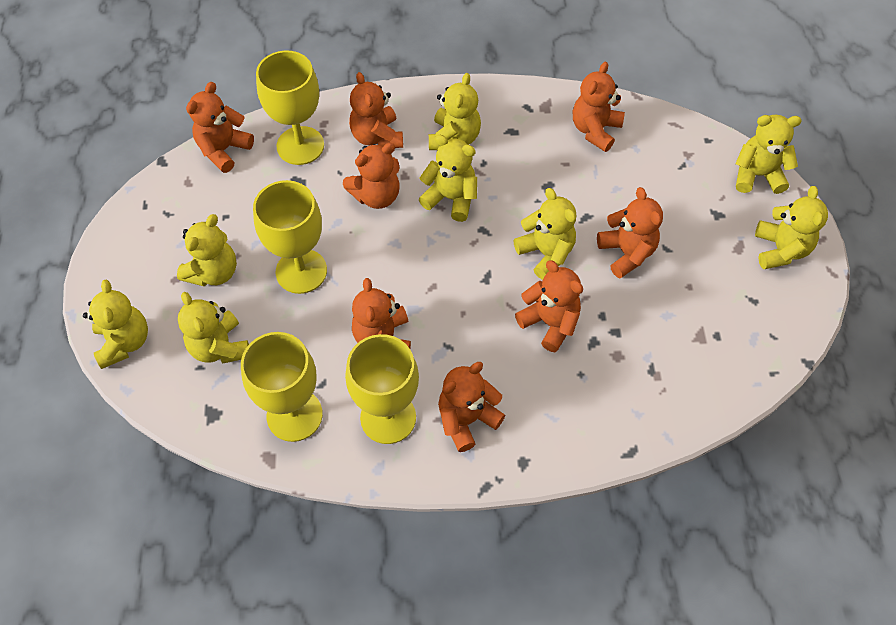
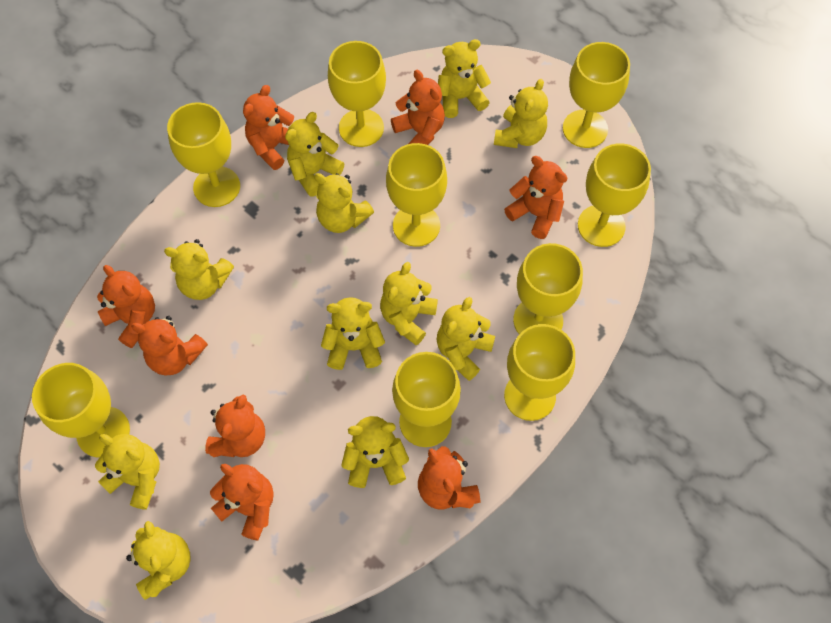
yellow goblet: 4 -> 9
yellow teddy bear: 8 -> 11

